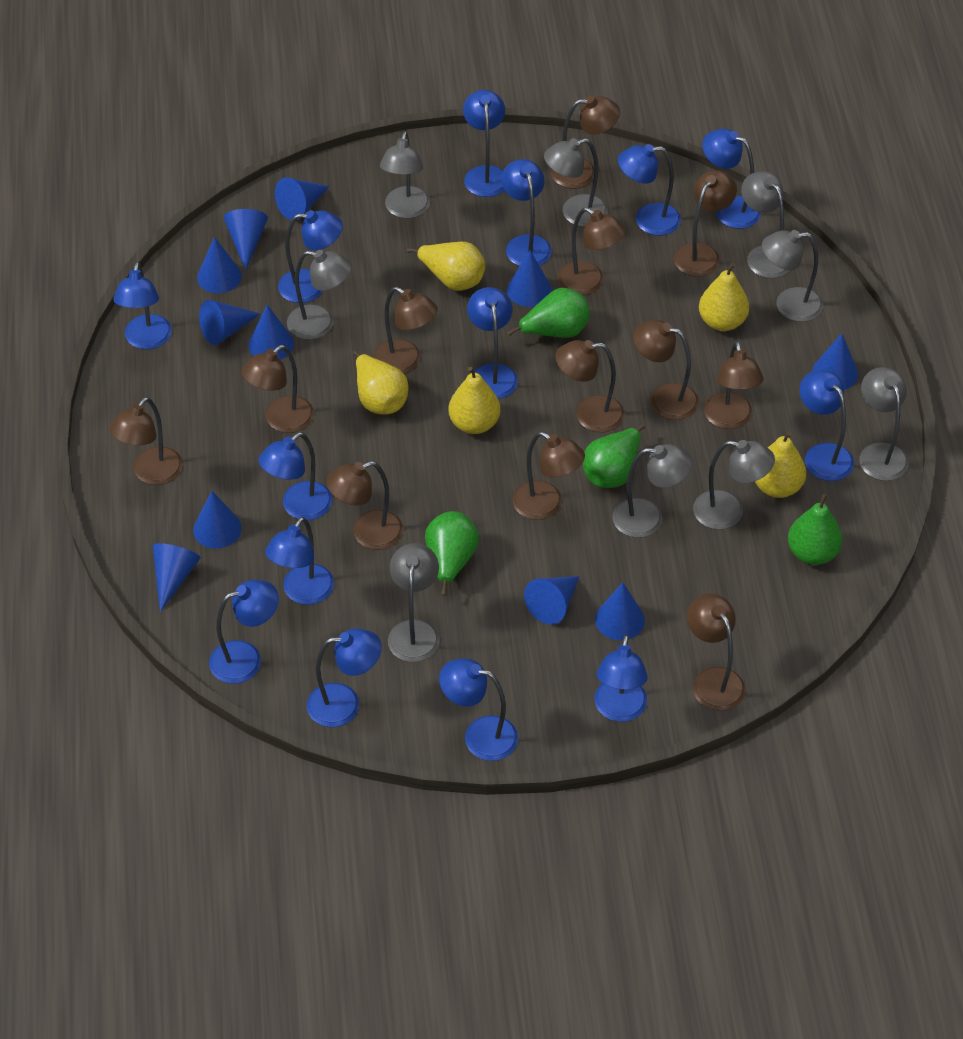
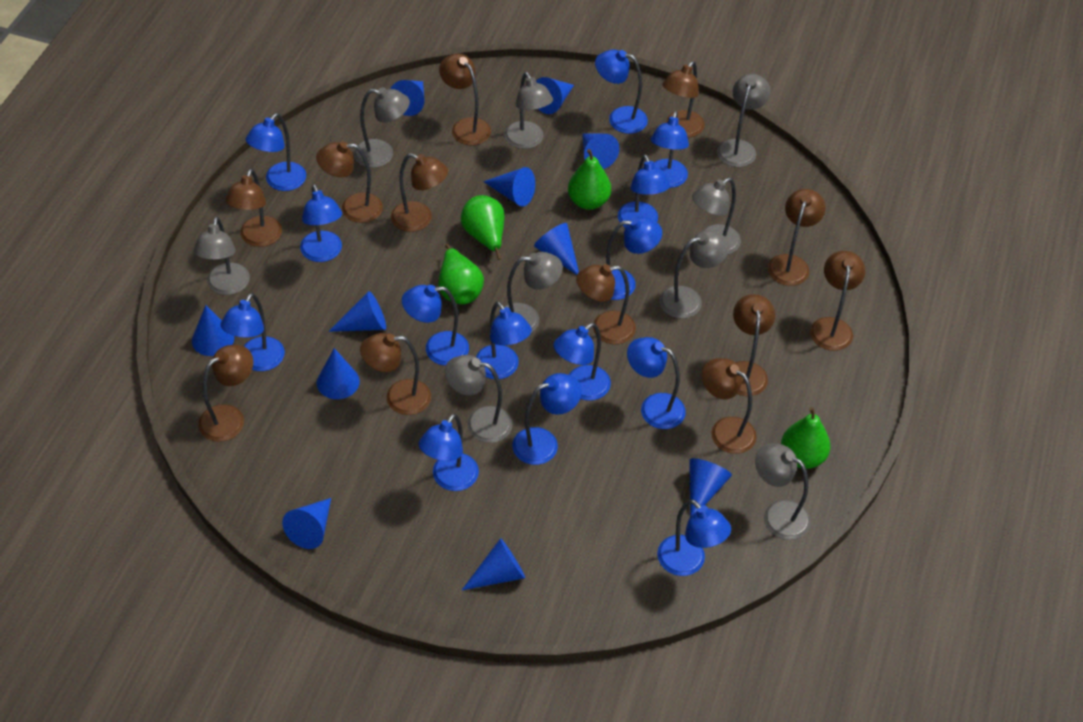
yellow pear: 5 -> 0

